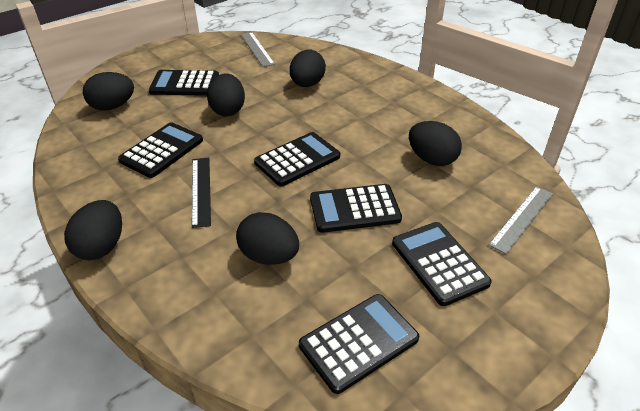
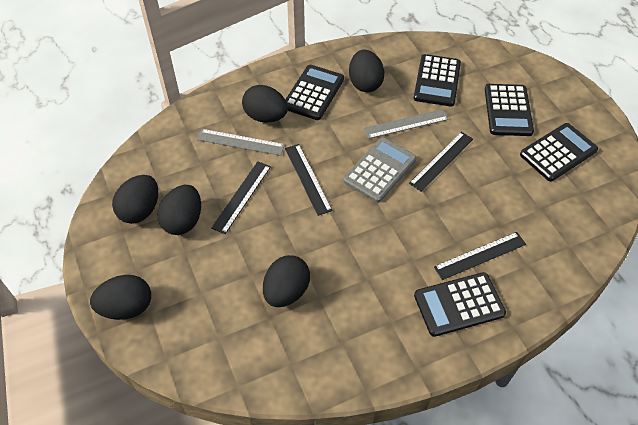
black calculator: 6 -> 5
black ruler: 1 -> 4
grey calculator: 0 -> 1

